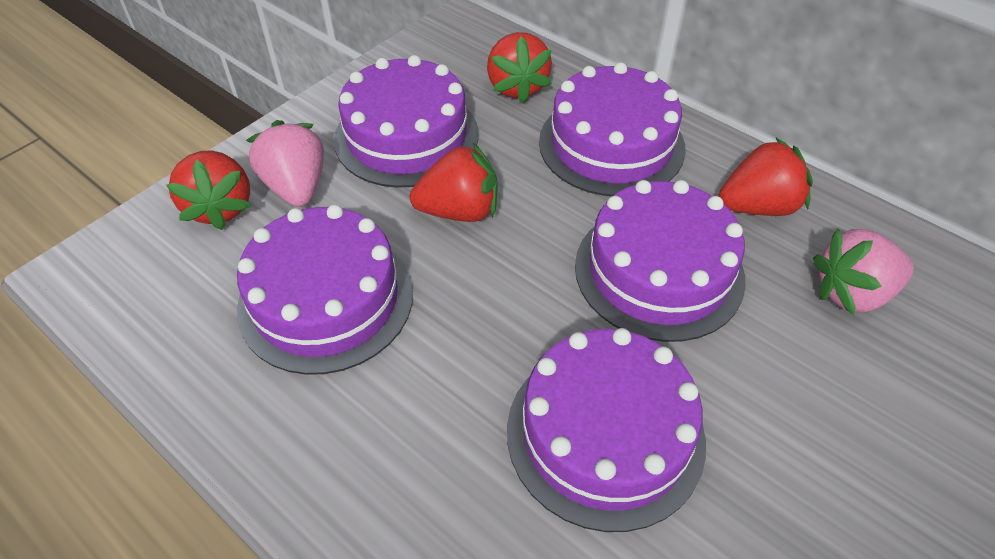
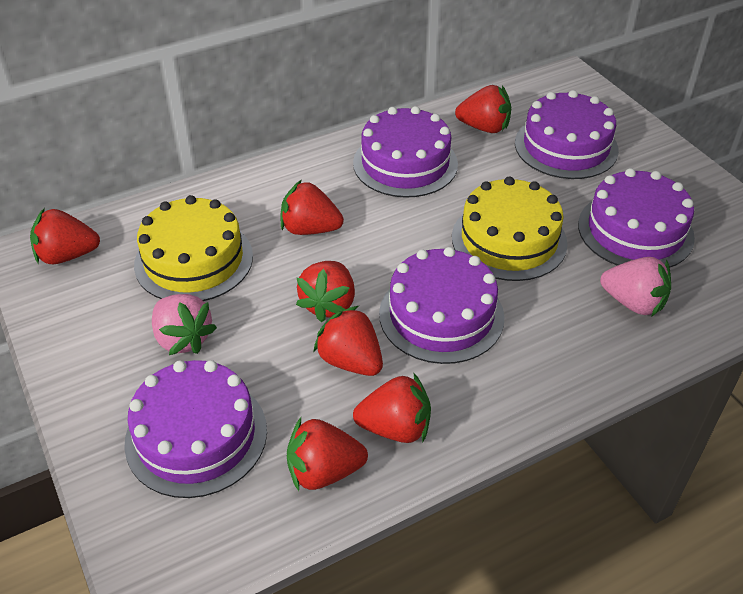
red strawberry: 4 -> 7
yellow cake: 0 -> 2

